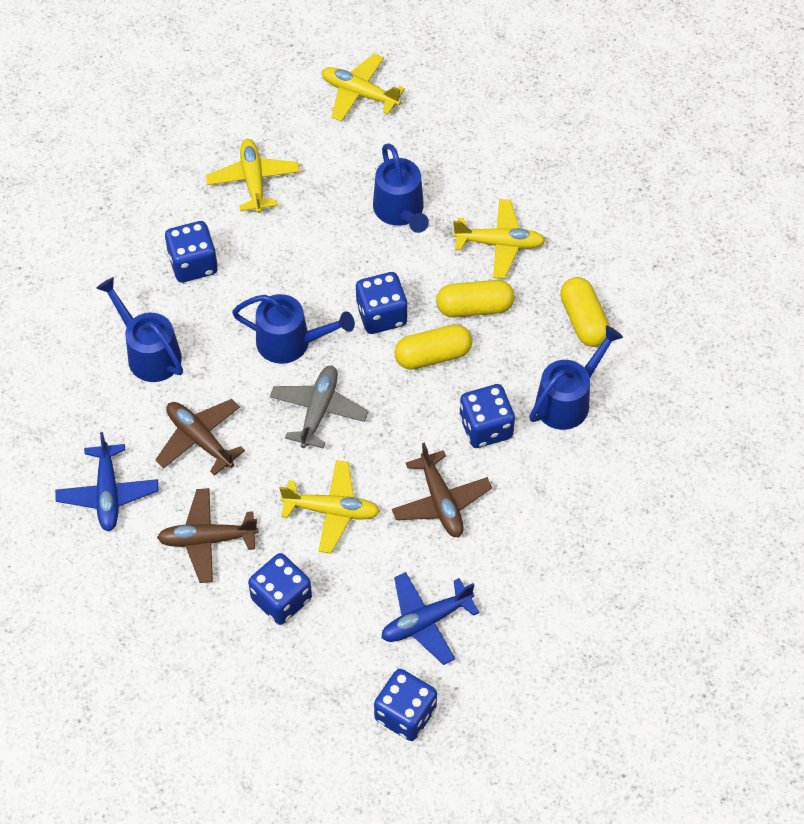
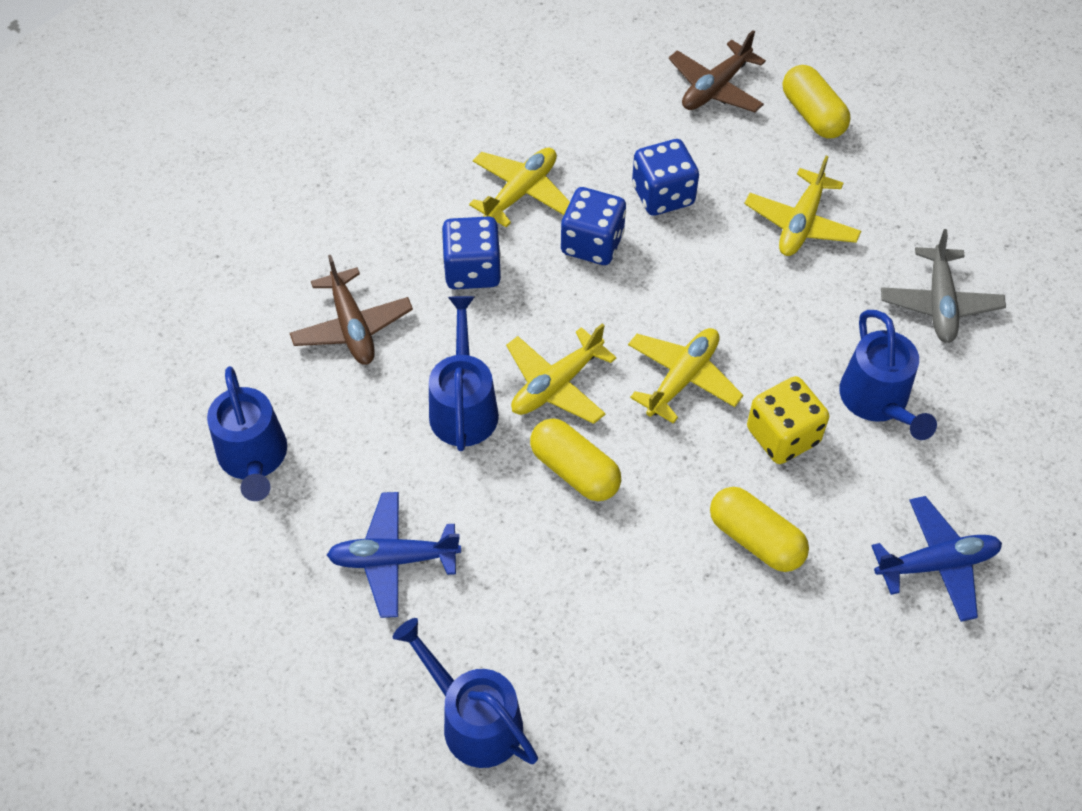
blue dice: 5 -> 3
brown plane: 3 -> 2
yellow dice: 0 -> 1

